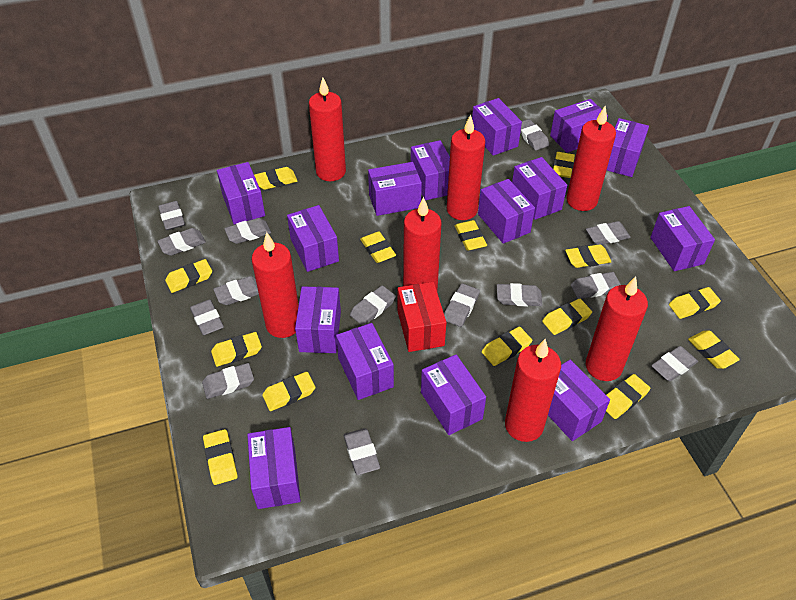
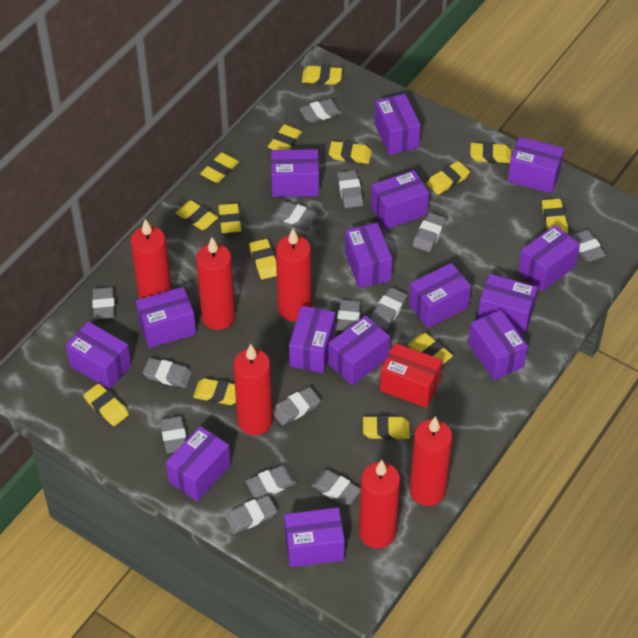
red candle: 7 -> 6

